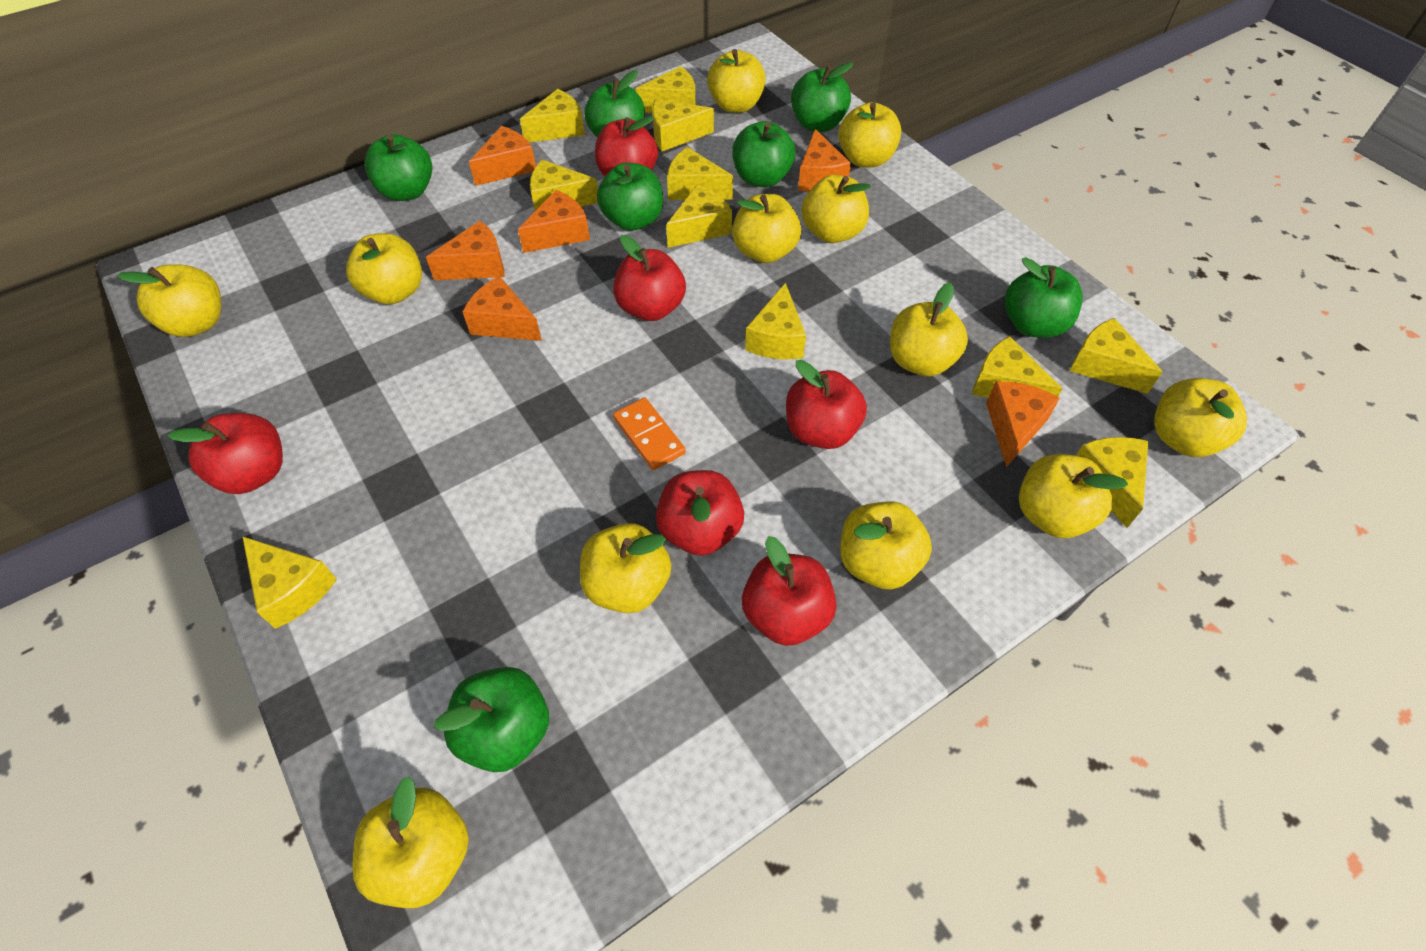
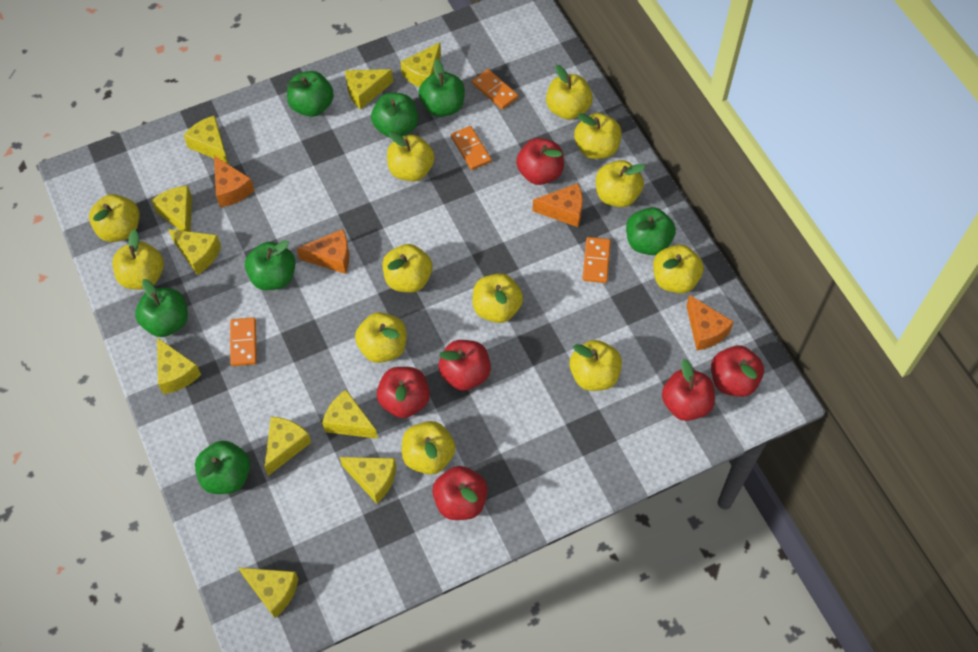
orange cheese: 6 -> 4
orange domino: 1 -> 4
yellow cheese: 11 -> 10

